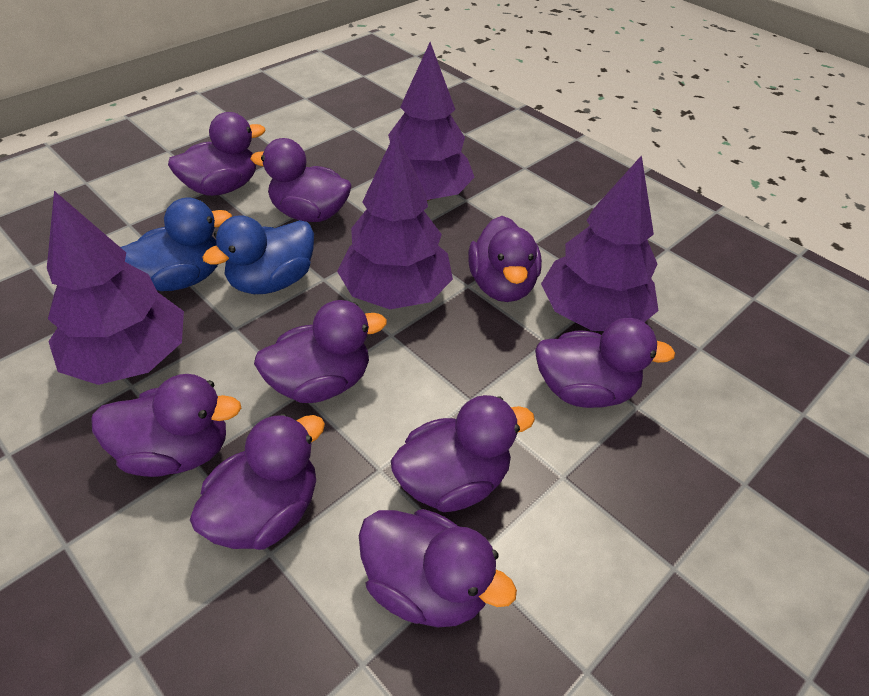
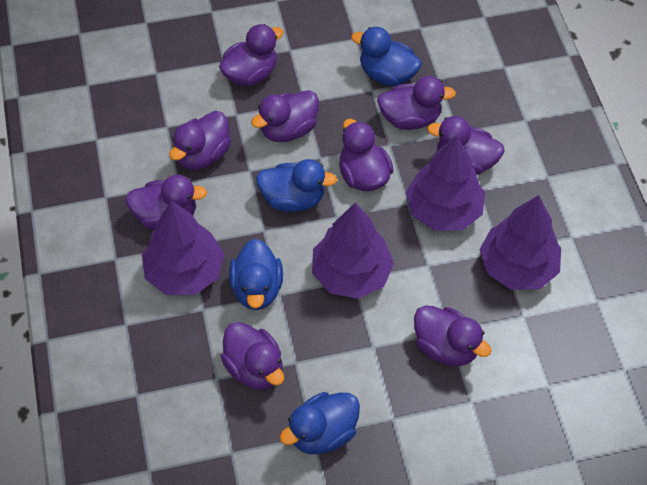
blue duck: 2 -> 4

